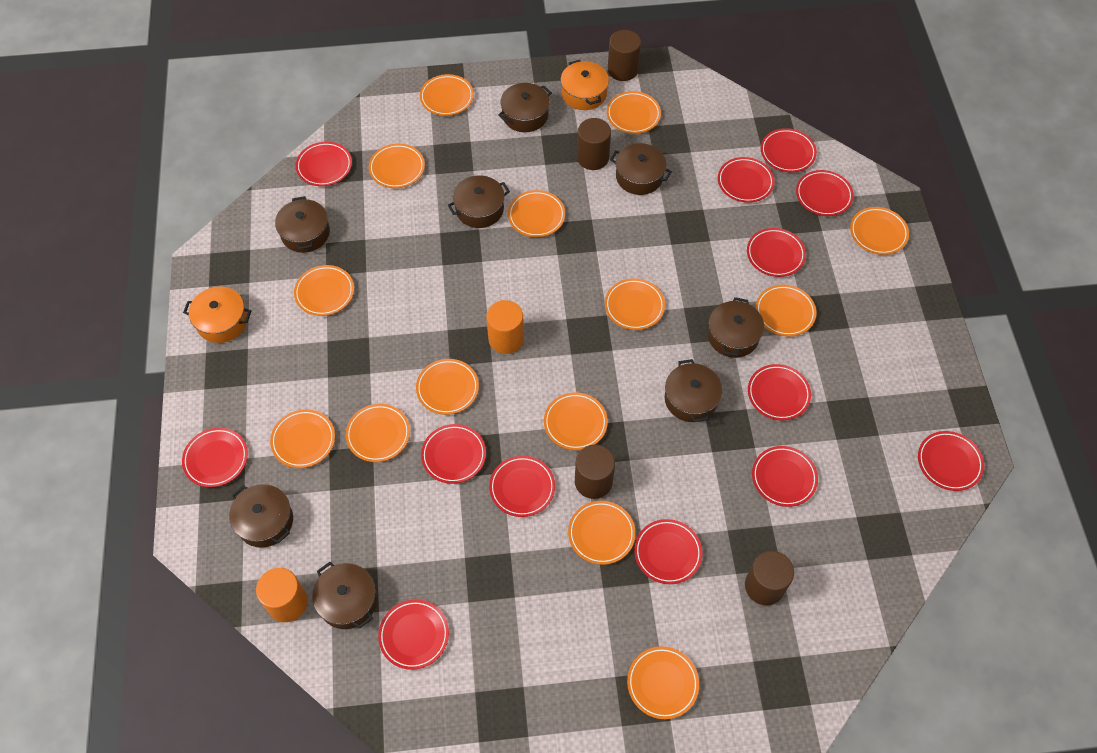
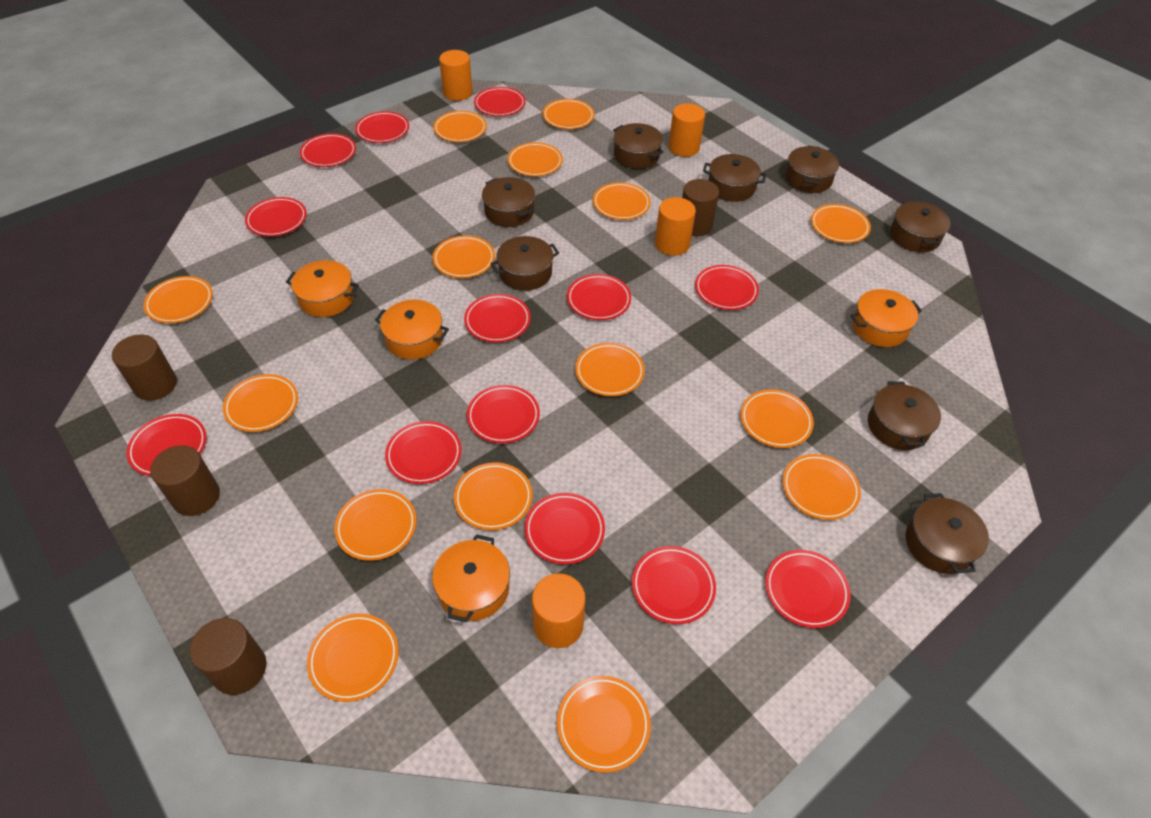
orange cylinder: 2 -> 4
orange plate: 14 -> 15
orange pot: 2 -> 4

